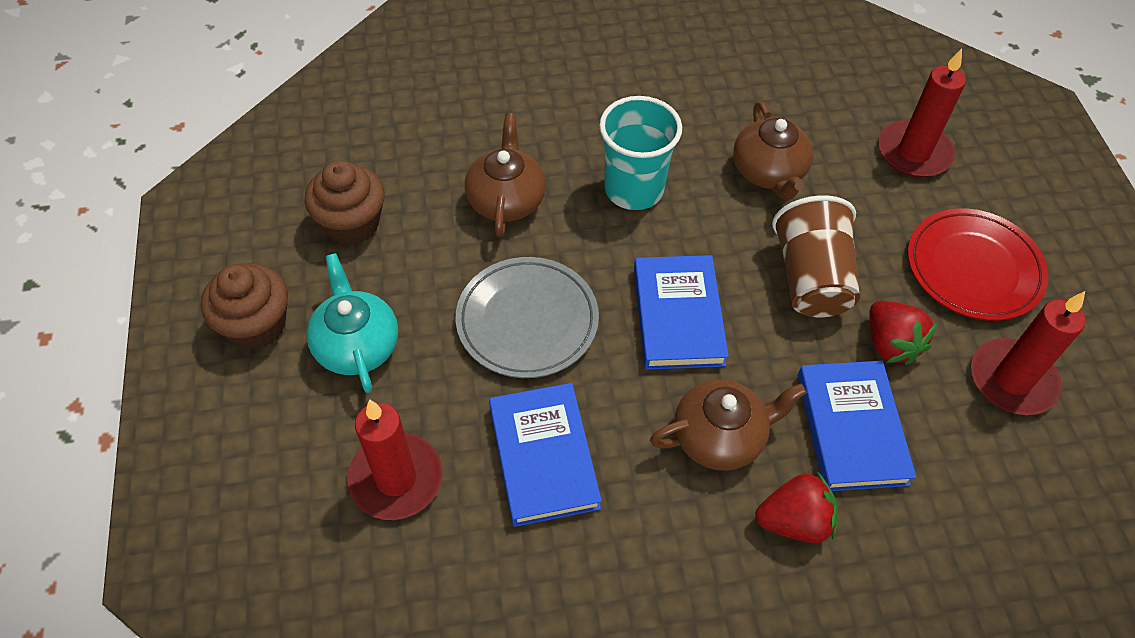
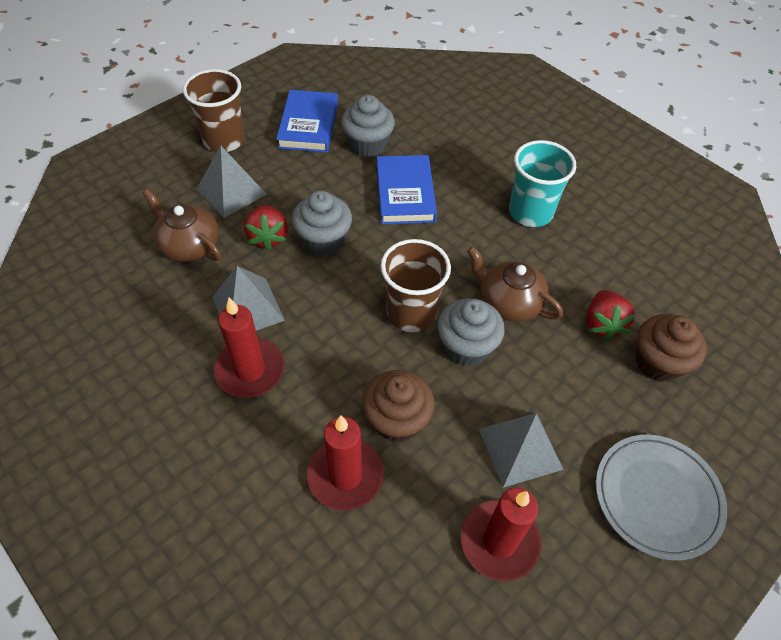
blue book: 3 -> 2
brown cup: 1 -> 2
brown teapot: 3 -> 2
grey cupcake: 0 -> 3
grey pyramid: 0 -> 3
red plate: 1 -> 0
turquoise teapot: 1 -> 0

